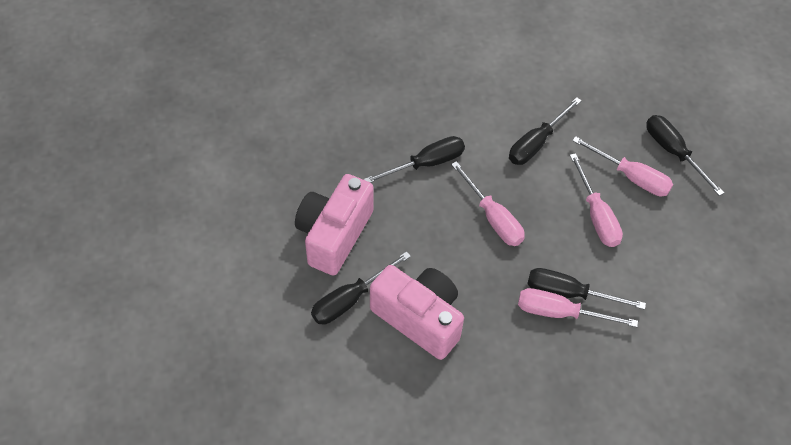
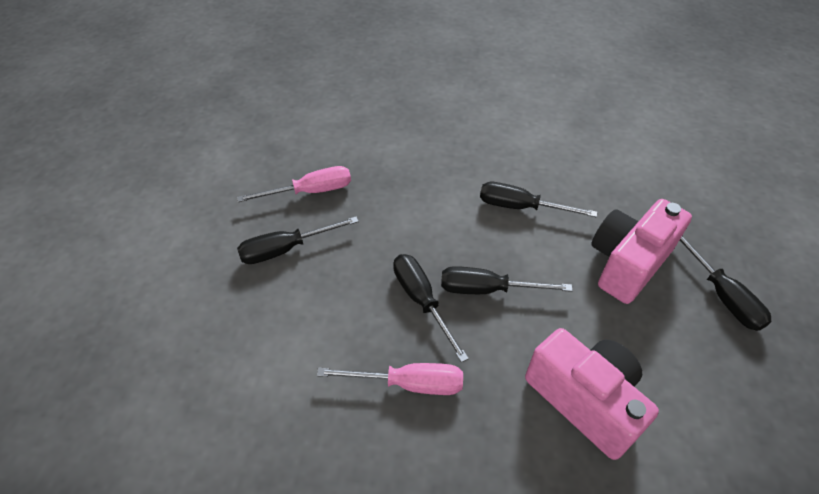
pink screwdriver: 4 -> 2

